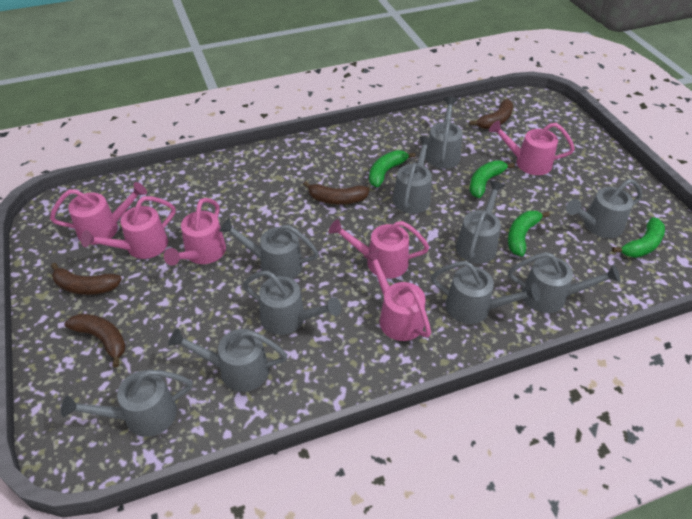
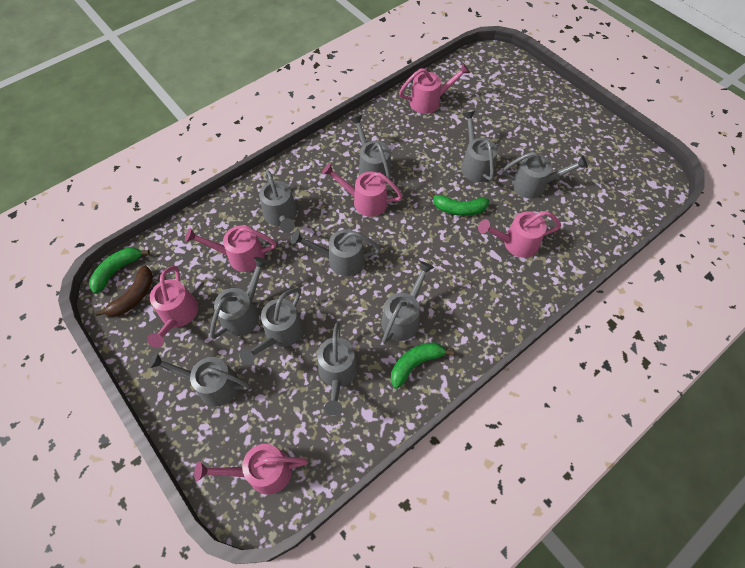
brown banana: 4 -> 1
green banana: 4 -> 3

